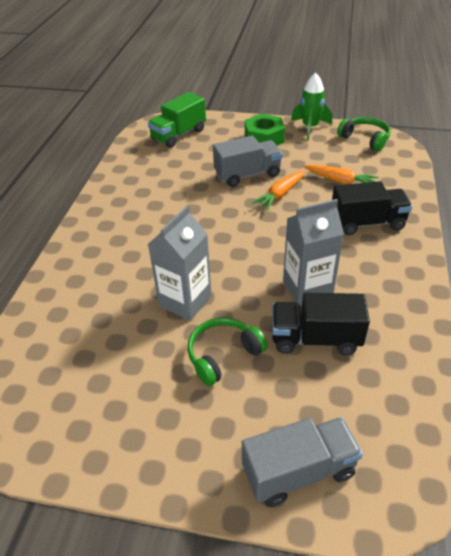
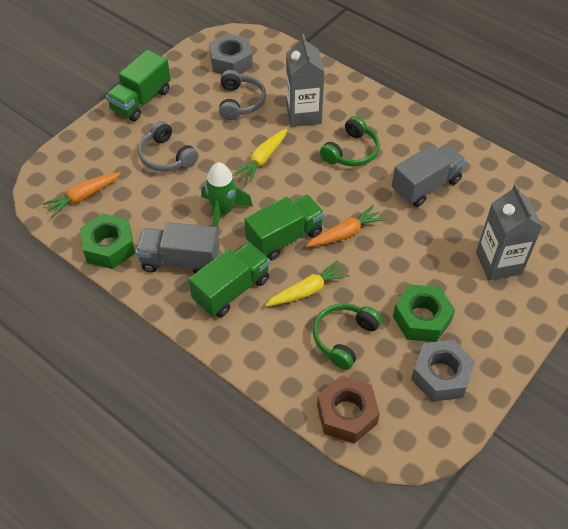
black truck: 2 -> 0
brown nut: 0 -> 1
green nut: 1 -> 2
green truck: 1 -> 3
grey headphones: 0 -> 2
grey nut: 0 -> 2
yellow carrot: 0 -> 2

